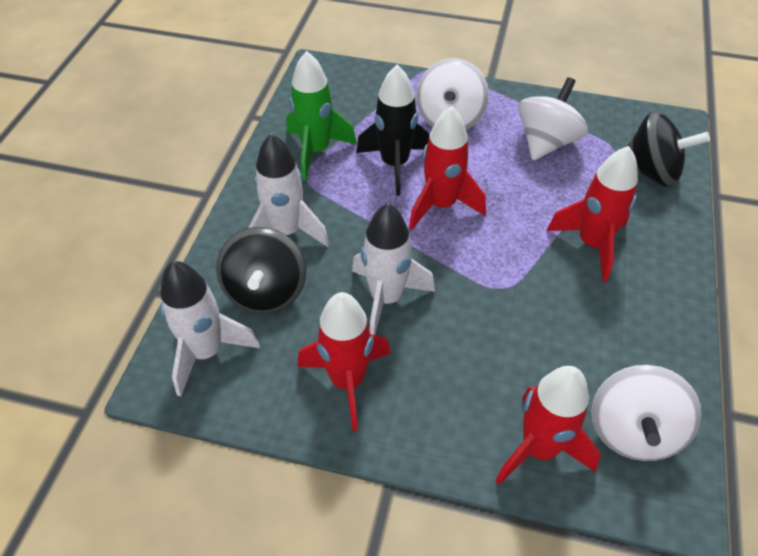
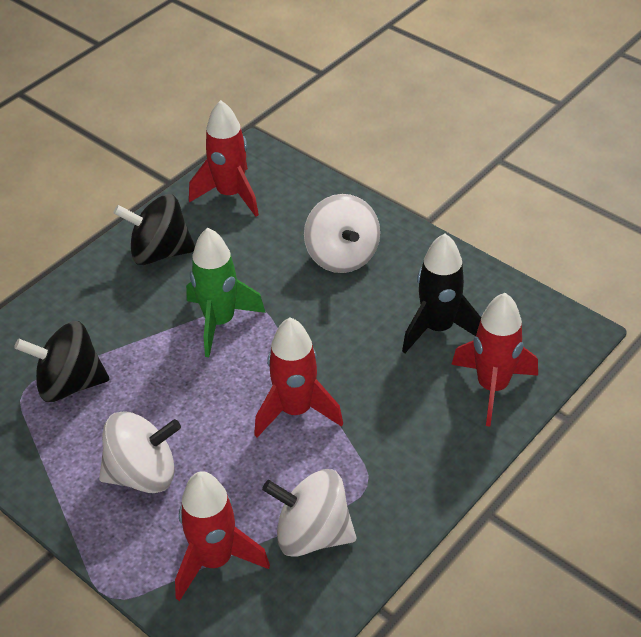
white rocket: 3 -> 0

